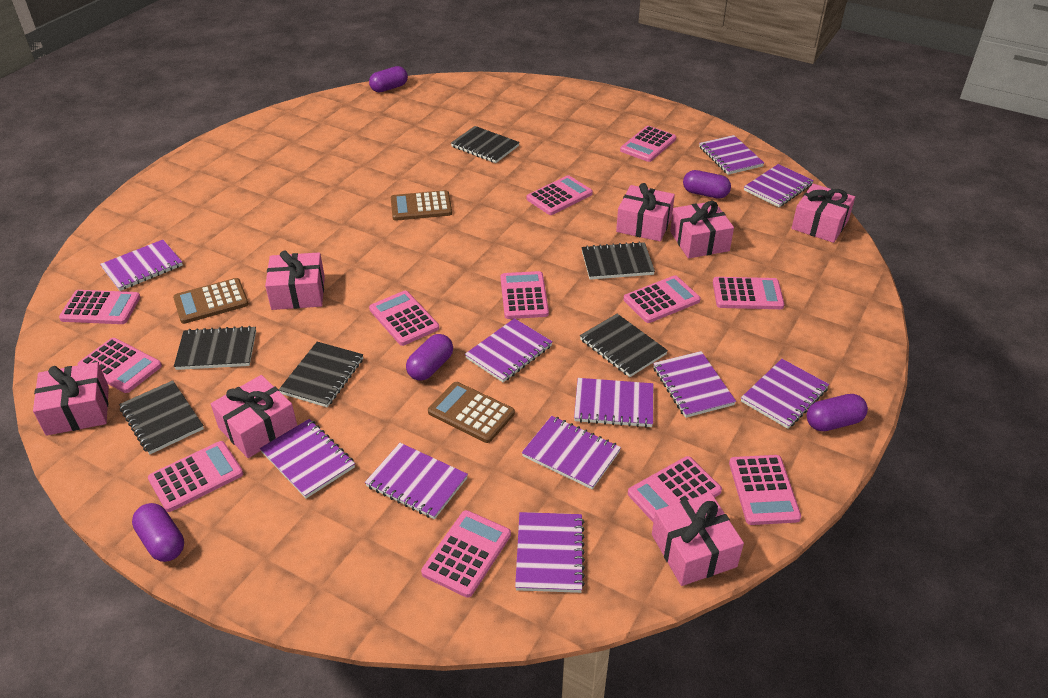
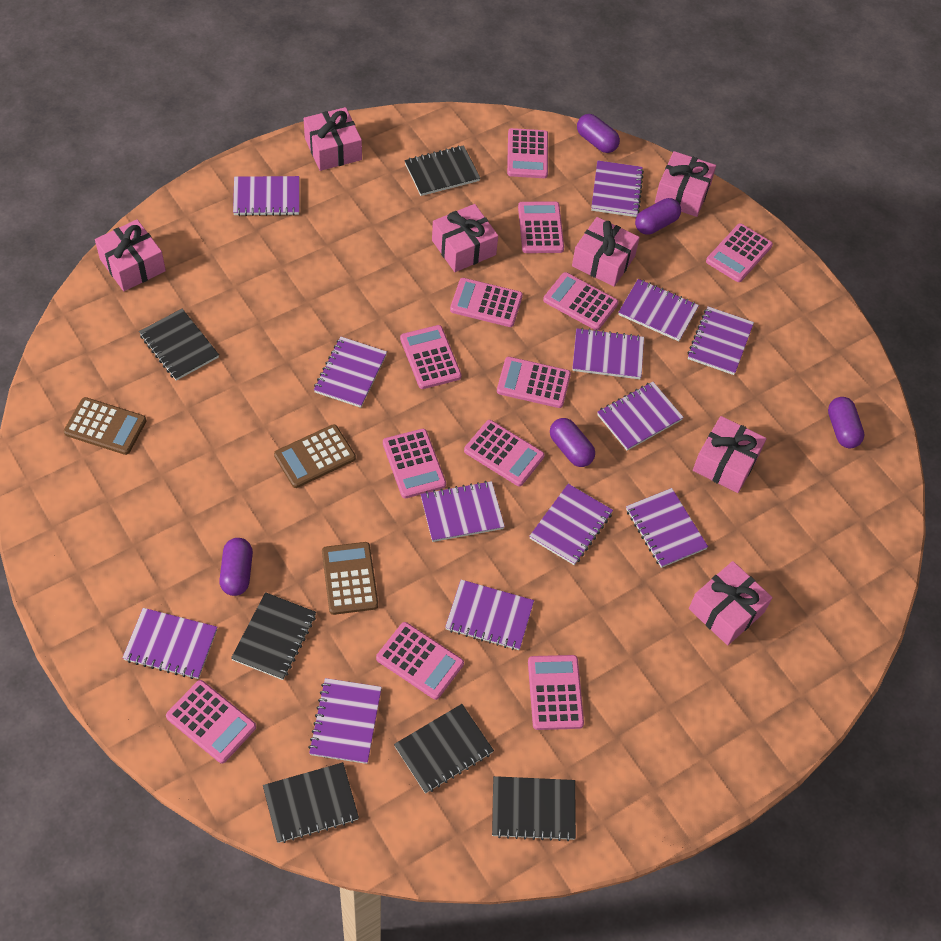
purple notebook: 11 -> 13

